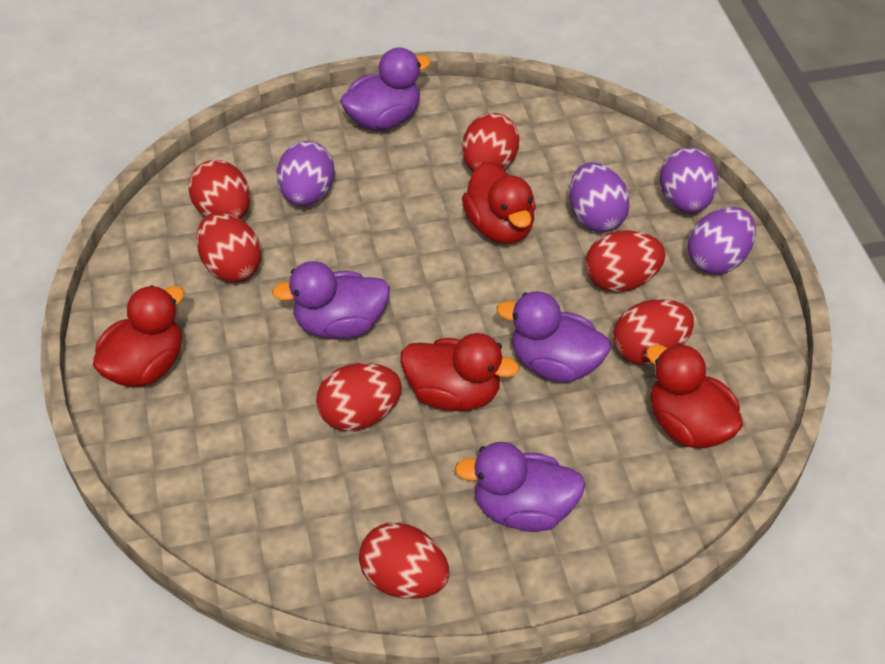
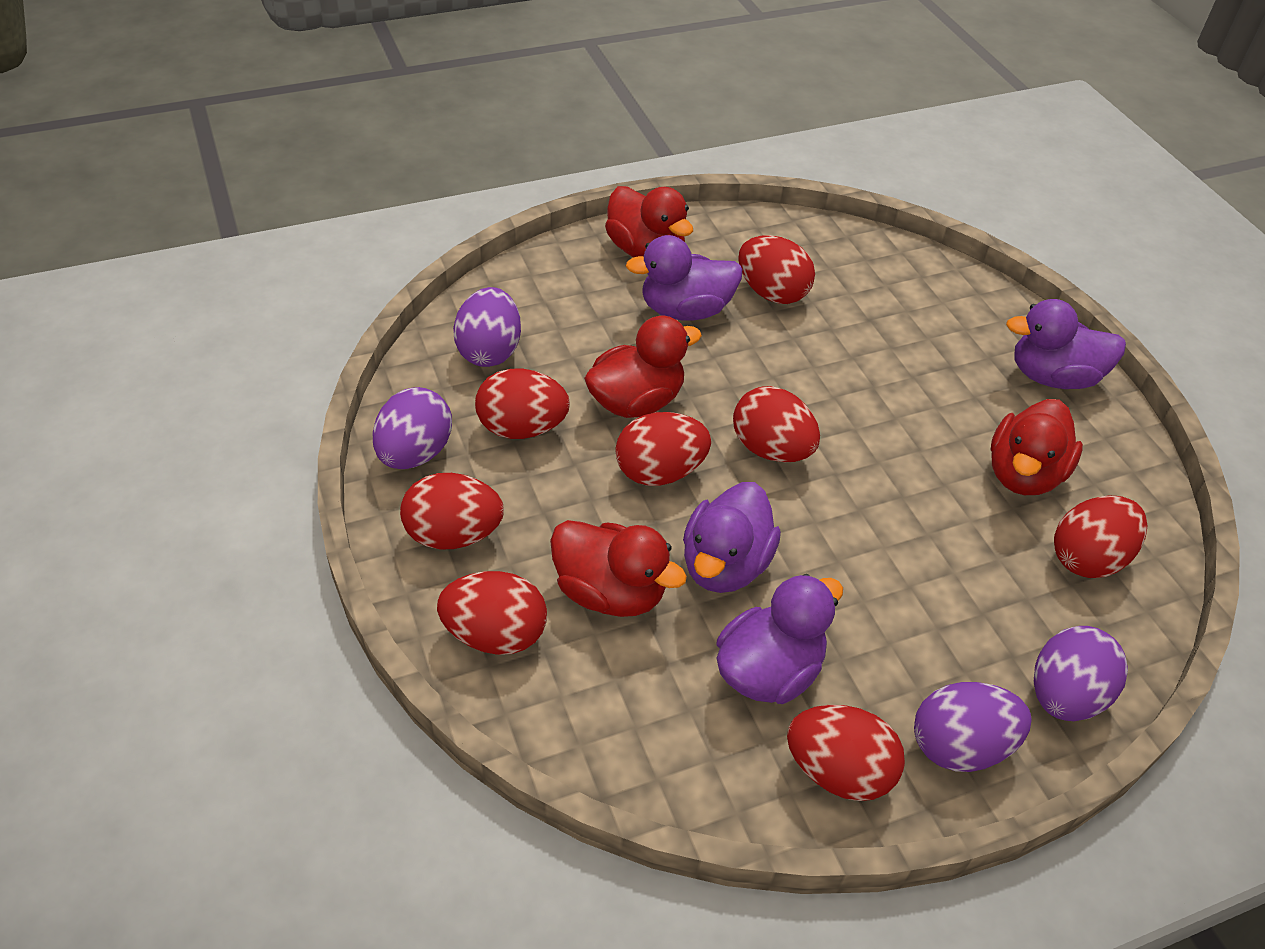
red egg: 7 -> 8

